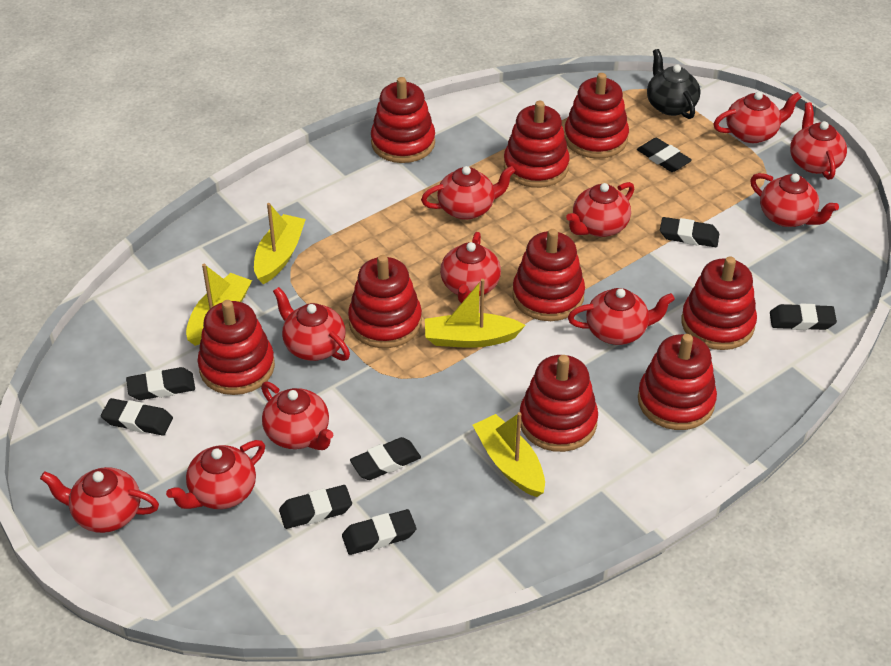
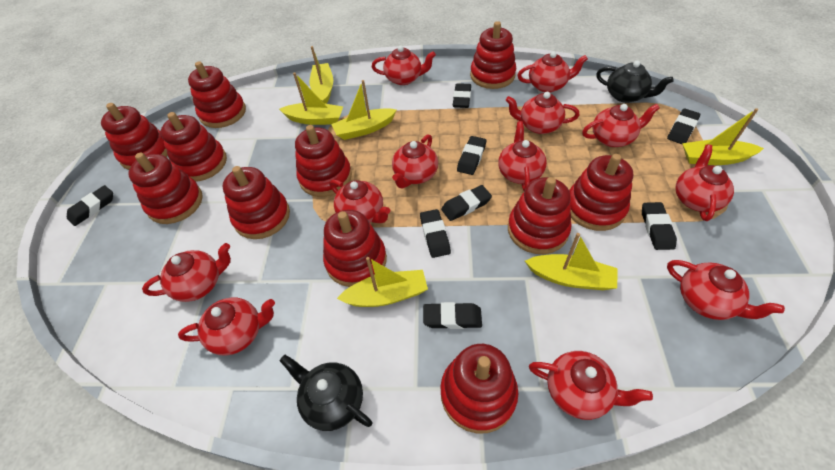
black teapot: 1 -> 2
red stacking toy: 9 -> 11
red teapot: 11 -> 12
yellow boat: 4 -> 6

